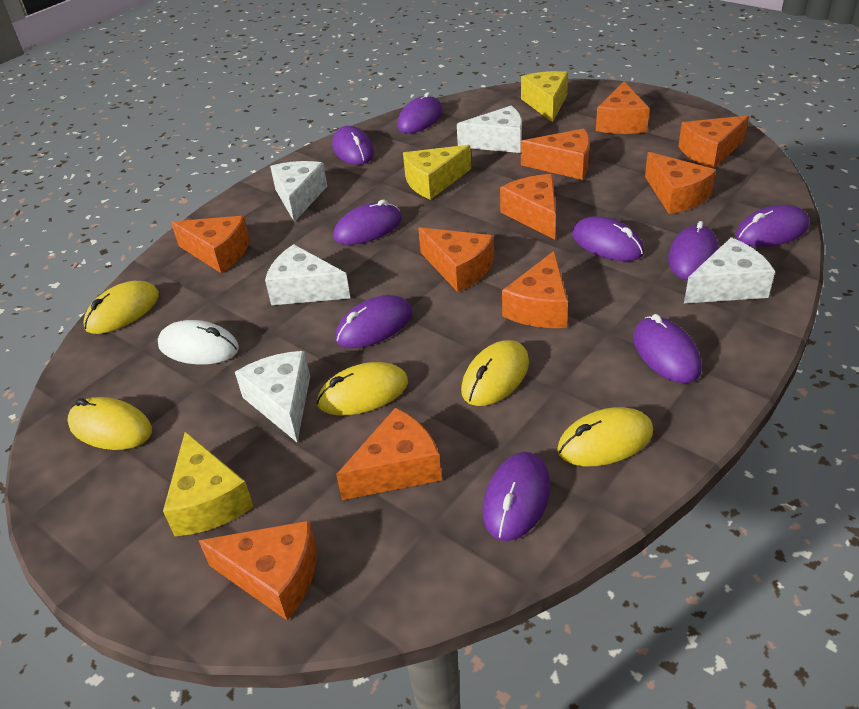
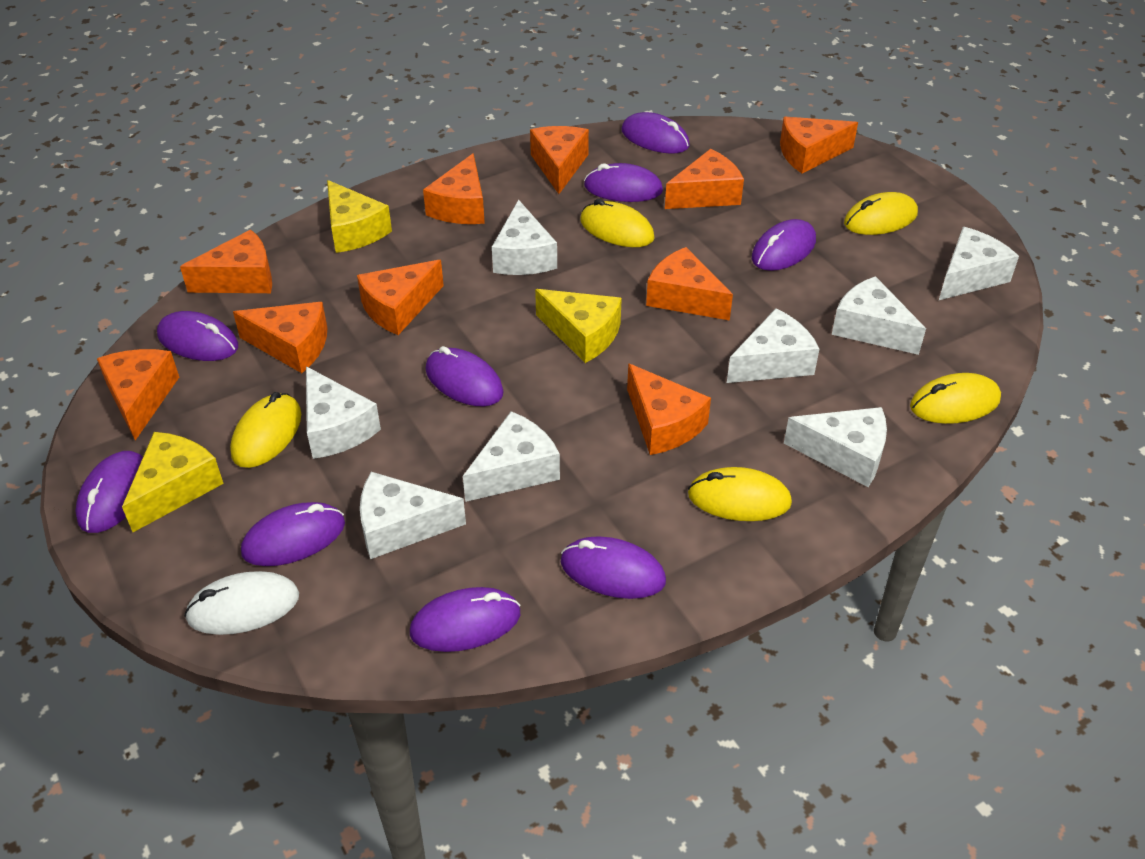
white cheese: 5 -> 8

